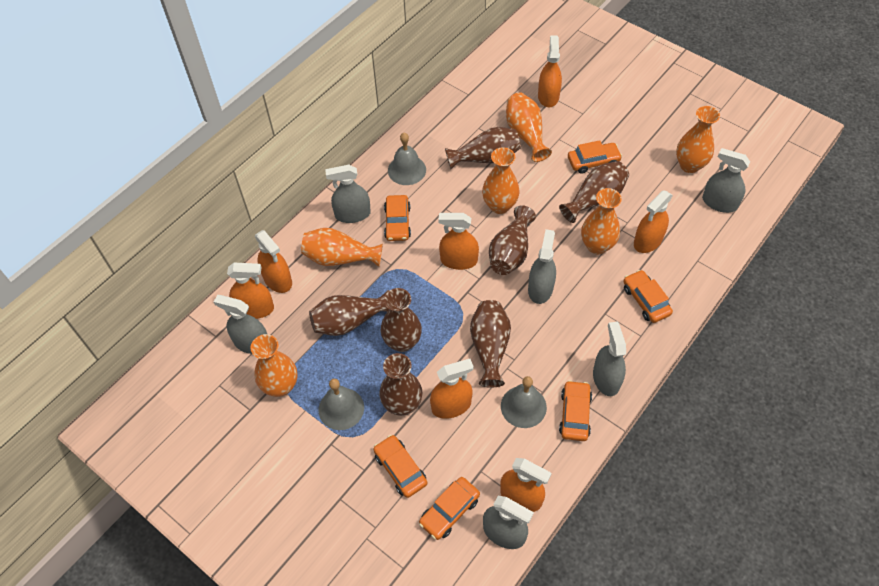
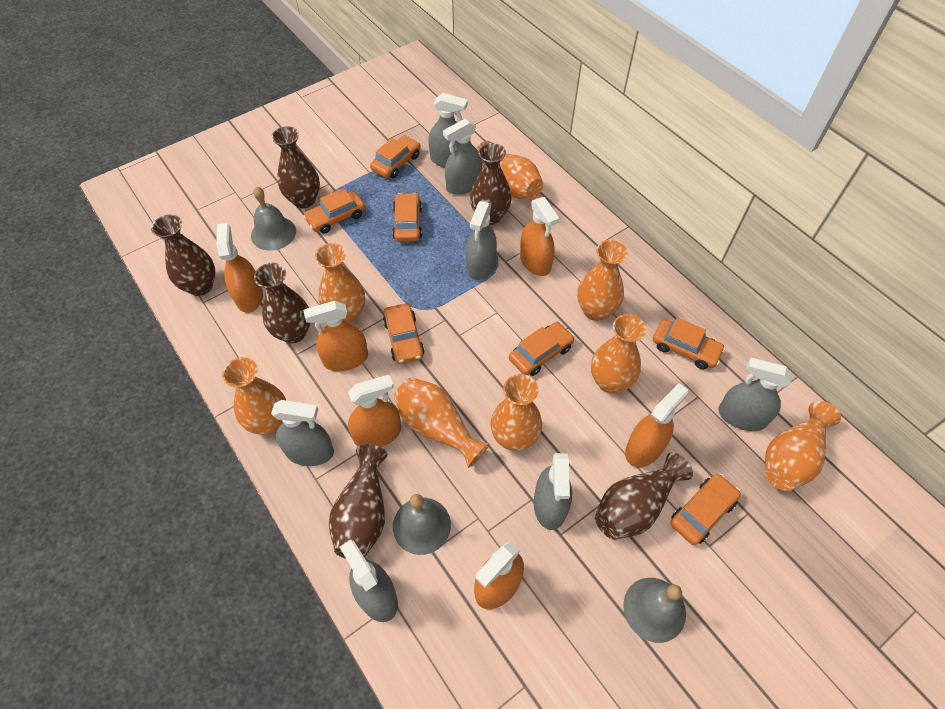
brown vase: 7 -> 6
grey spray bottle: 6 -> 7
orange car: 6 -> 7
orange spray bottle: 7 -> 6
orange vase: 6 -> 8

